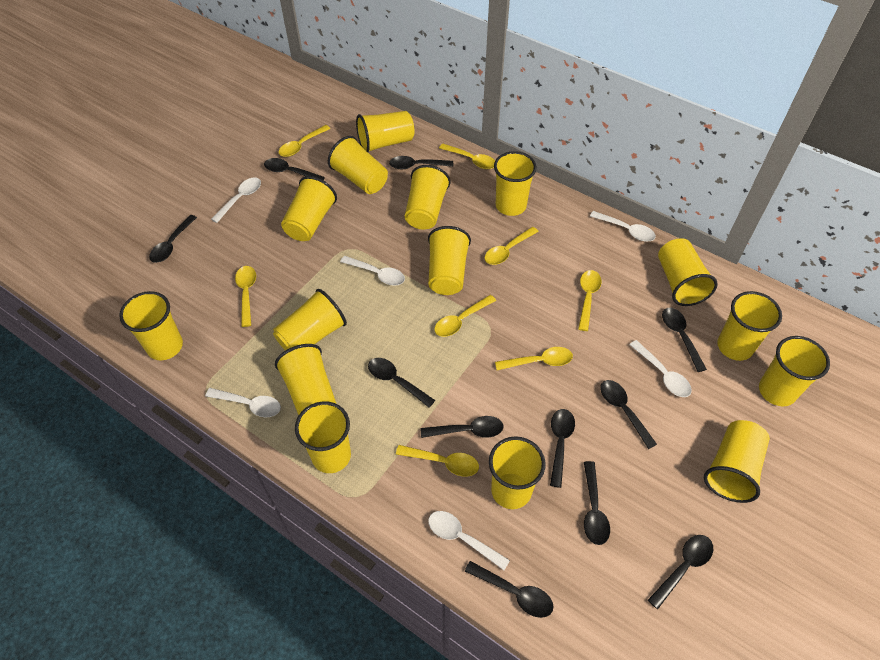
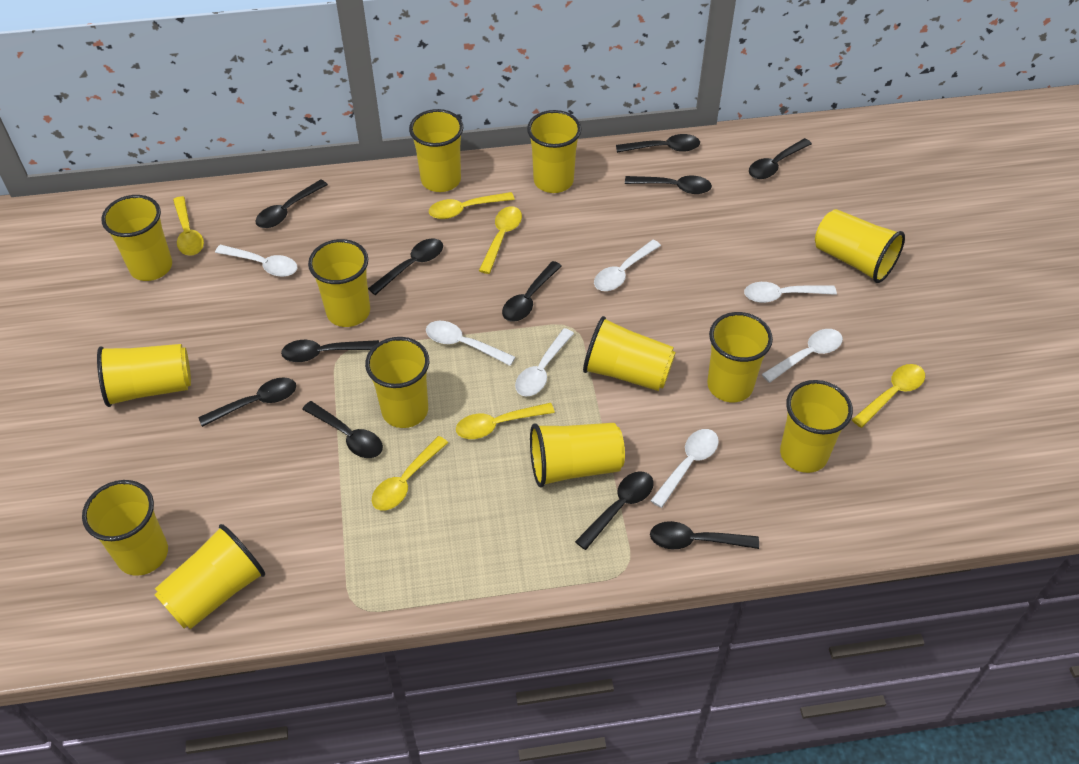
white spoon: 6 -> 7
yellow cup: 15 -> 13
yellow spoon: 8 -> 6

